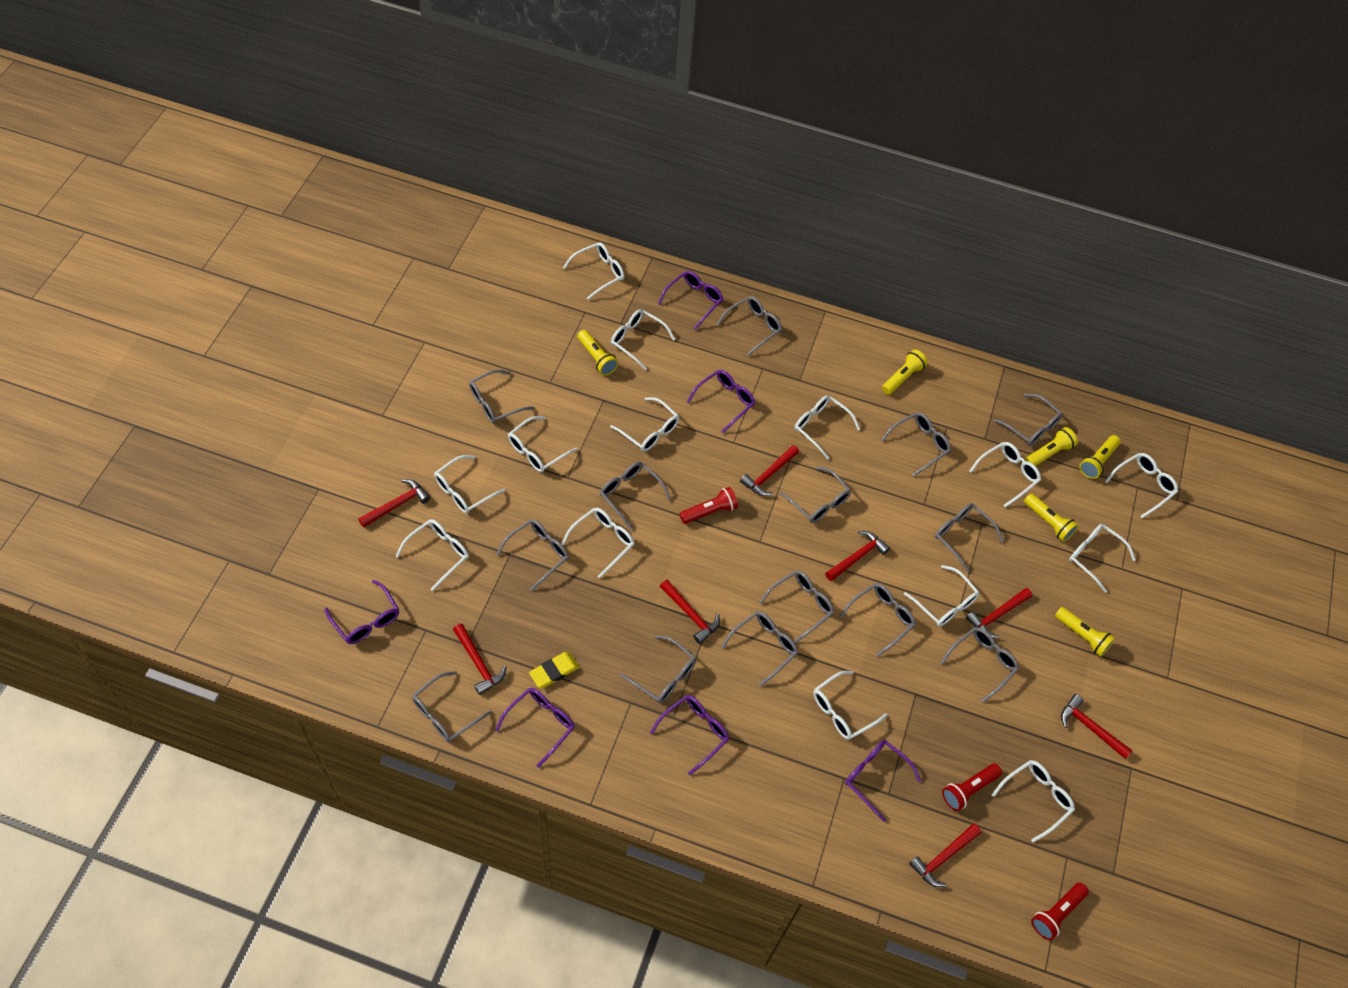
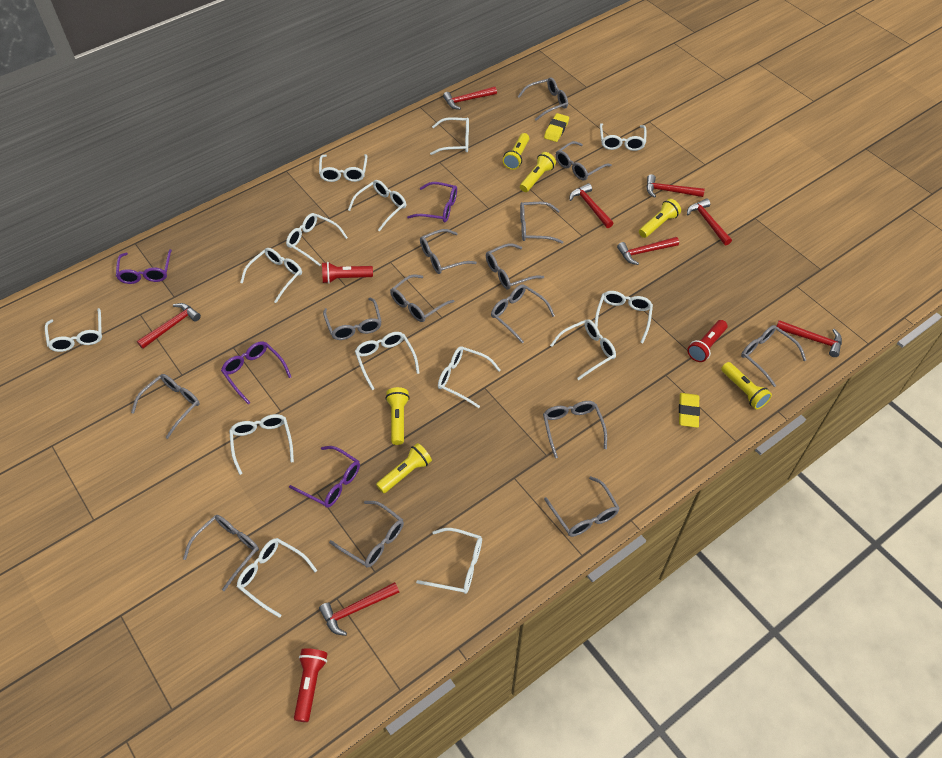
purple glasses: 6 -> 4
yellow eraser: 1 -> 2

